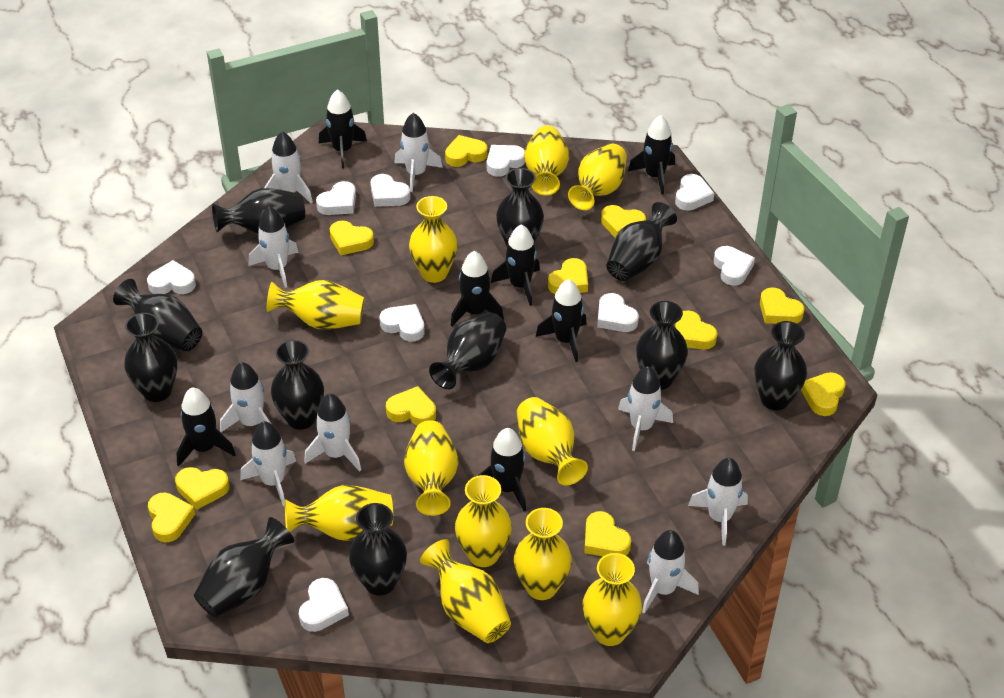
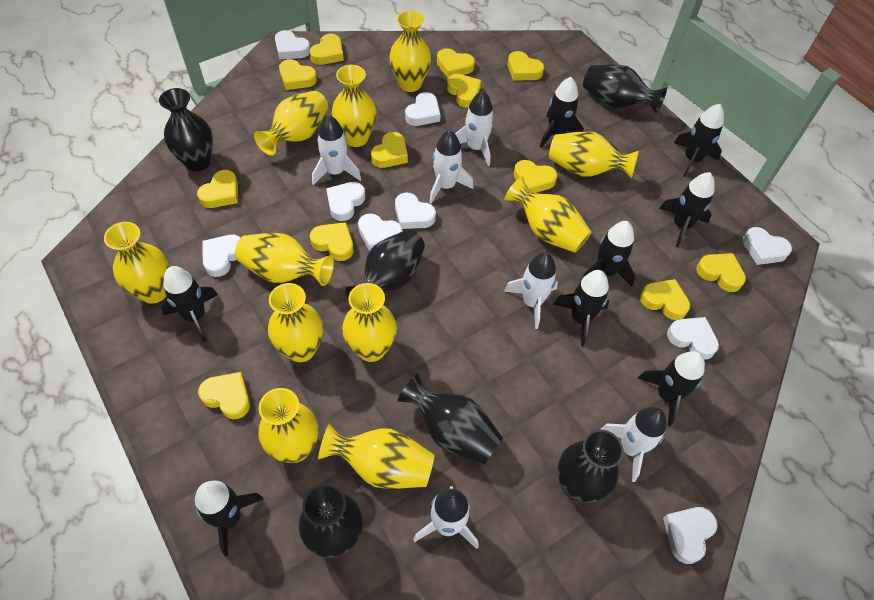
black rocket: 7 -> 8
black vase: 11 -> 6
white rocket: 9 -> 6
yellow heart: 11 -> 12

